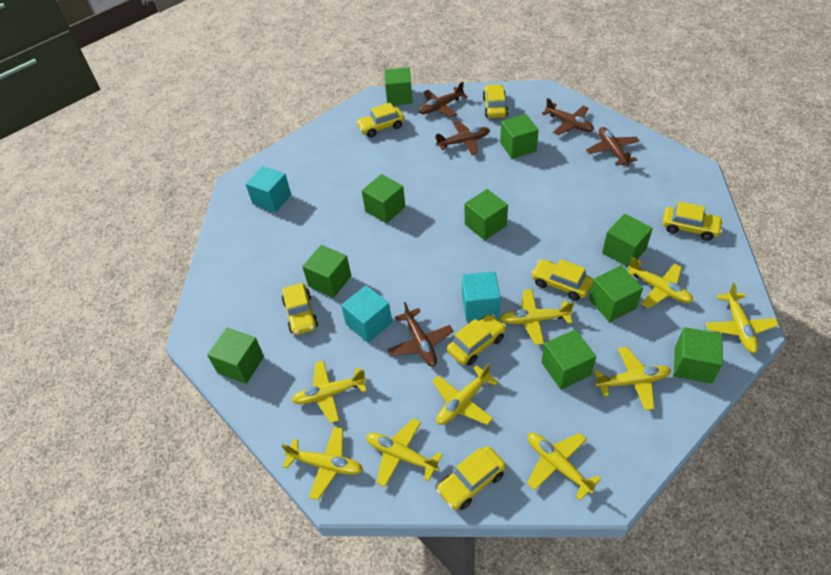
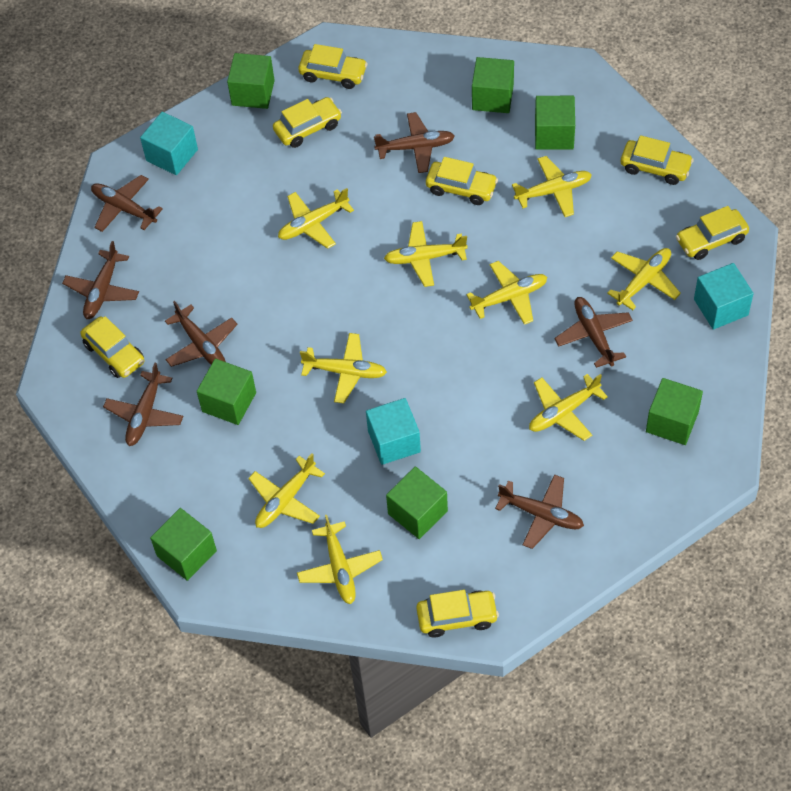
brown plane: 5 -> 7
green cube: 10 -> 7

